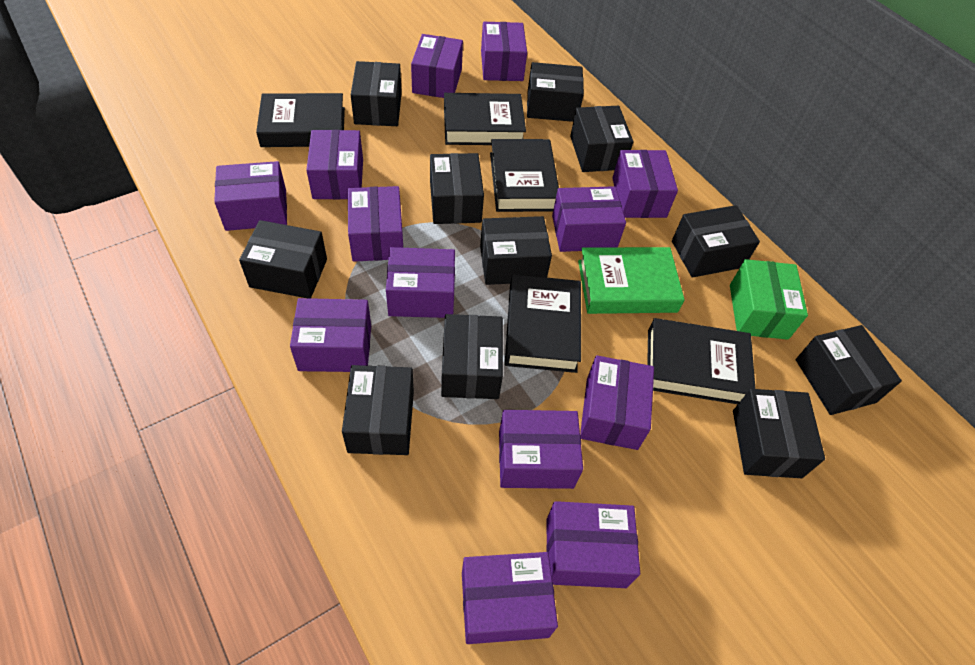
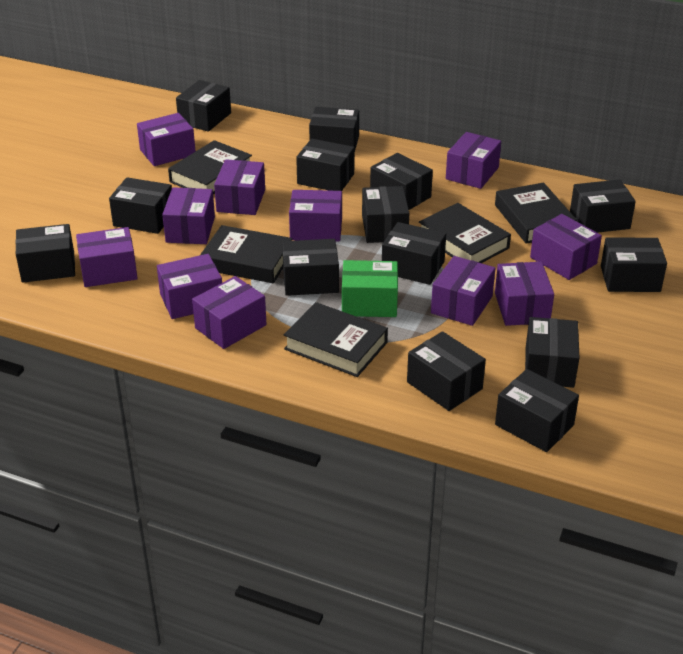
black box: 11 -> 14
green book: 1 -> 0
purple box: 13 -> 11

